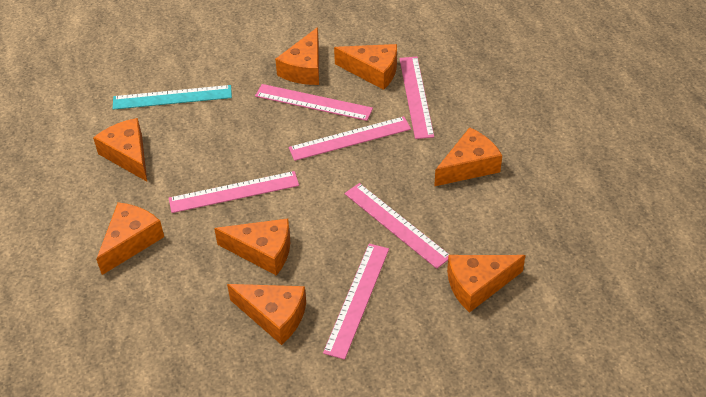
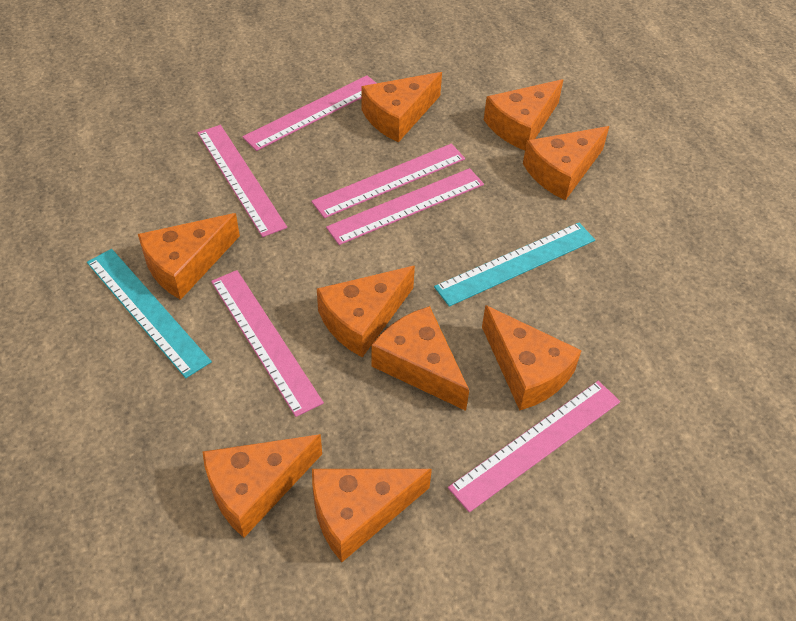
orange cheese: 8 -> 9
turquoise ruler: 1 -> 2

